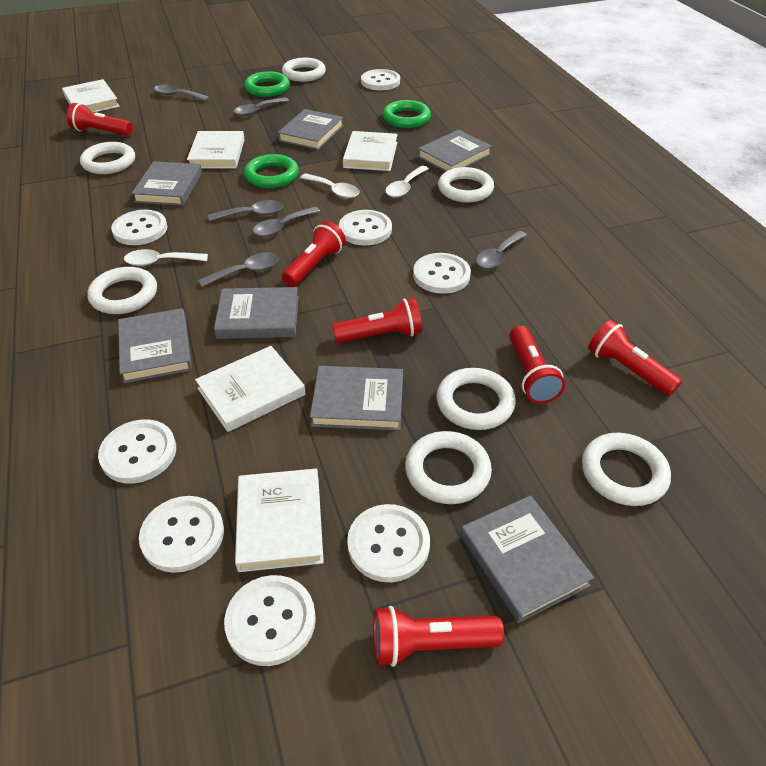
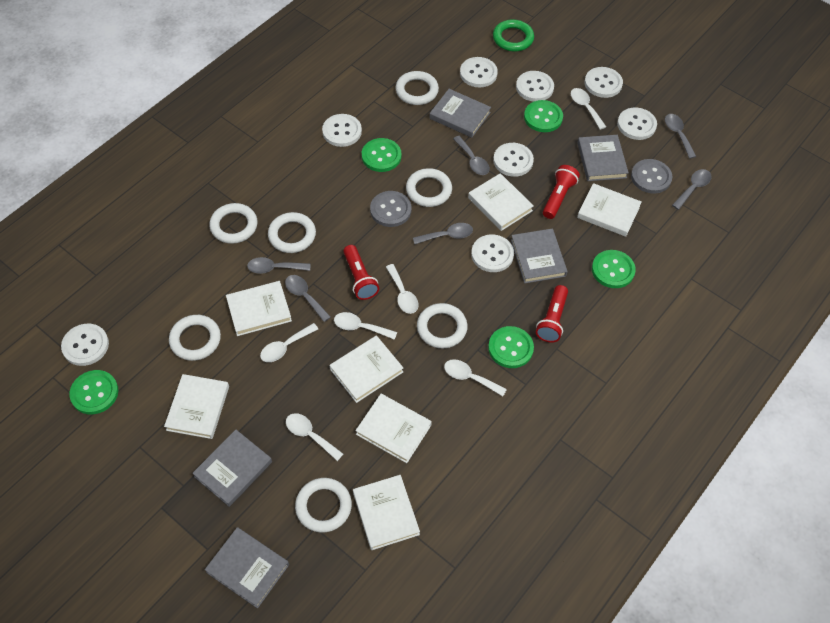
green button: 0 -> 5
green ring: 3 -> 1
grey book: 7 -> 5
grey button: 0 -> 2
red flashlight: 6 -> 3
white book: 5 -> 7
white spoon: 3 -> 6

